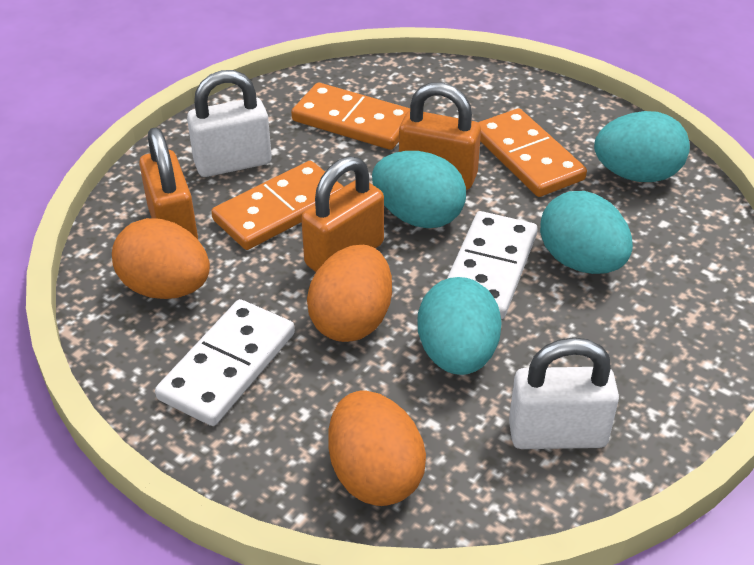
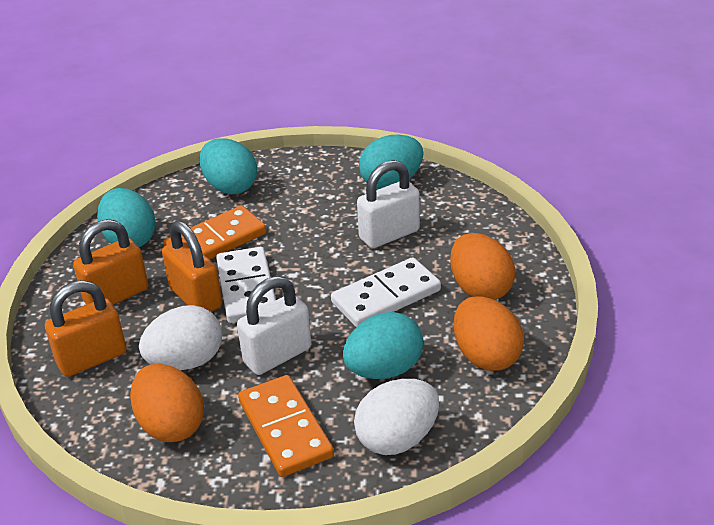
orange domino: 3 -> 2
white egg: 0 -> 2

